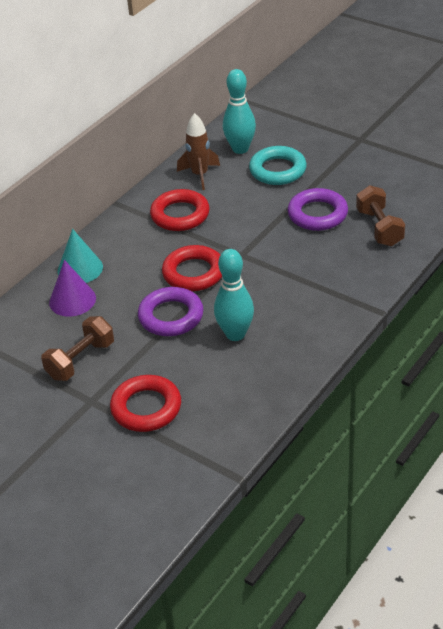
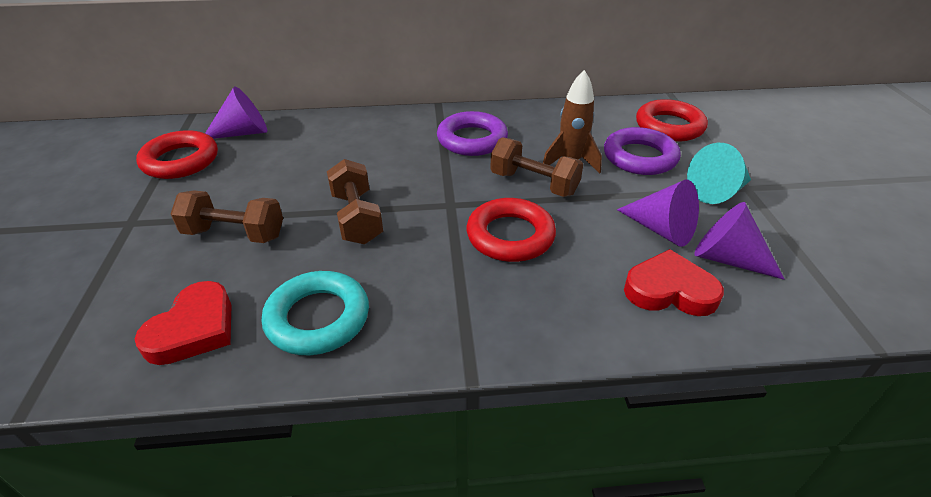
brown dumbbell: 2 -> 3
purple cone: 1 -> 3
red heart: 0 -> 2
turquoise bowling pin: 2 -> 0

